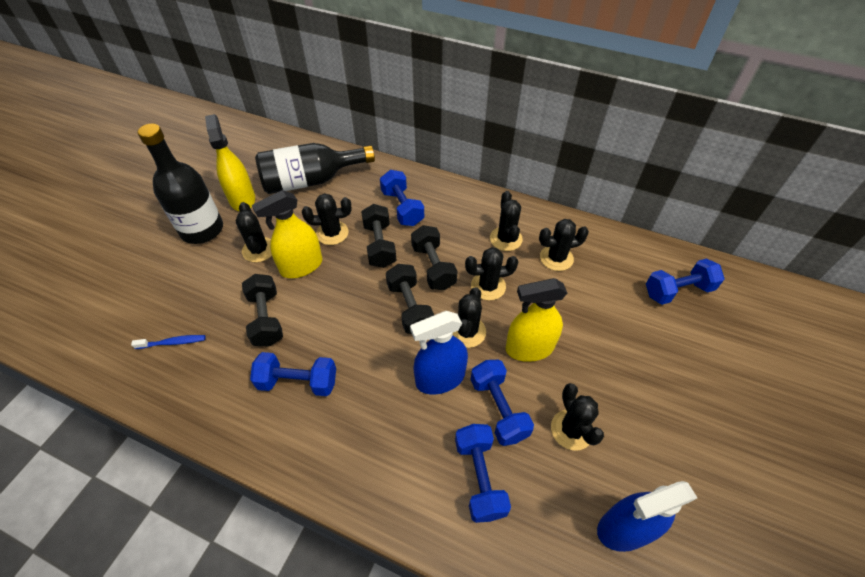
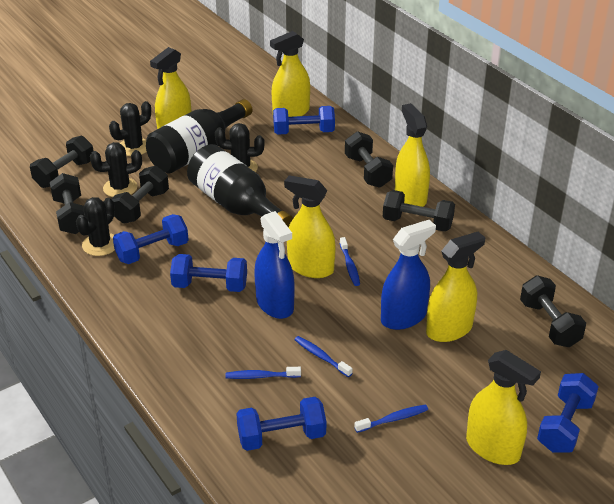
black cactus: 7 -> 4
black dumbbell: 4 -> 6
blue toothbrush: 1 -> 4
yellow spray bottle: 3 -> 6

